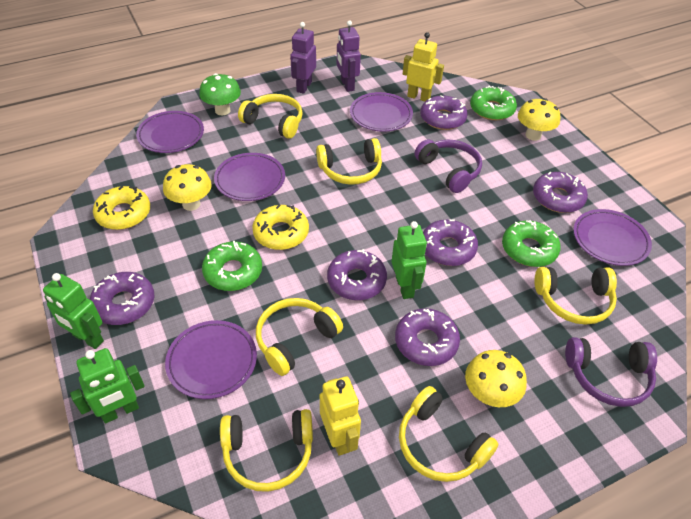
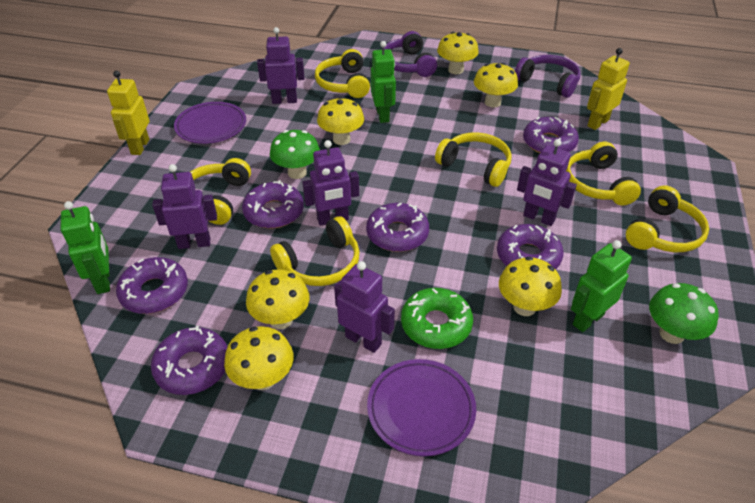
green donut: 3 -> 1
green mushroom: 1 -> 2
purple plate: 5 -> 2
purple robot: 2 -> 5
yellow donut: 2 -> 0
yellow mushroom: 3 -> 6

